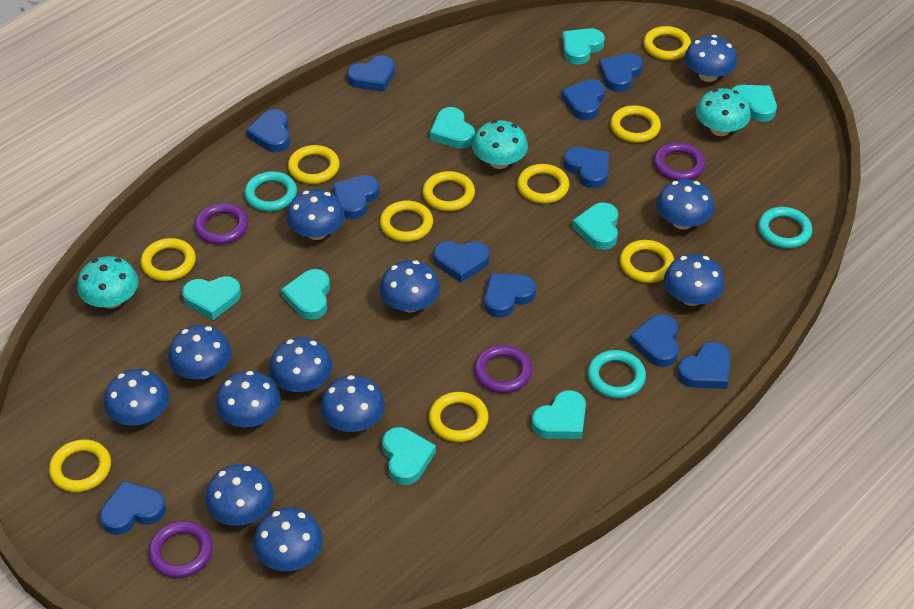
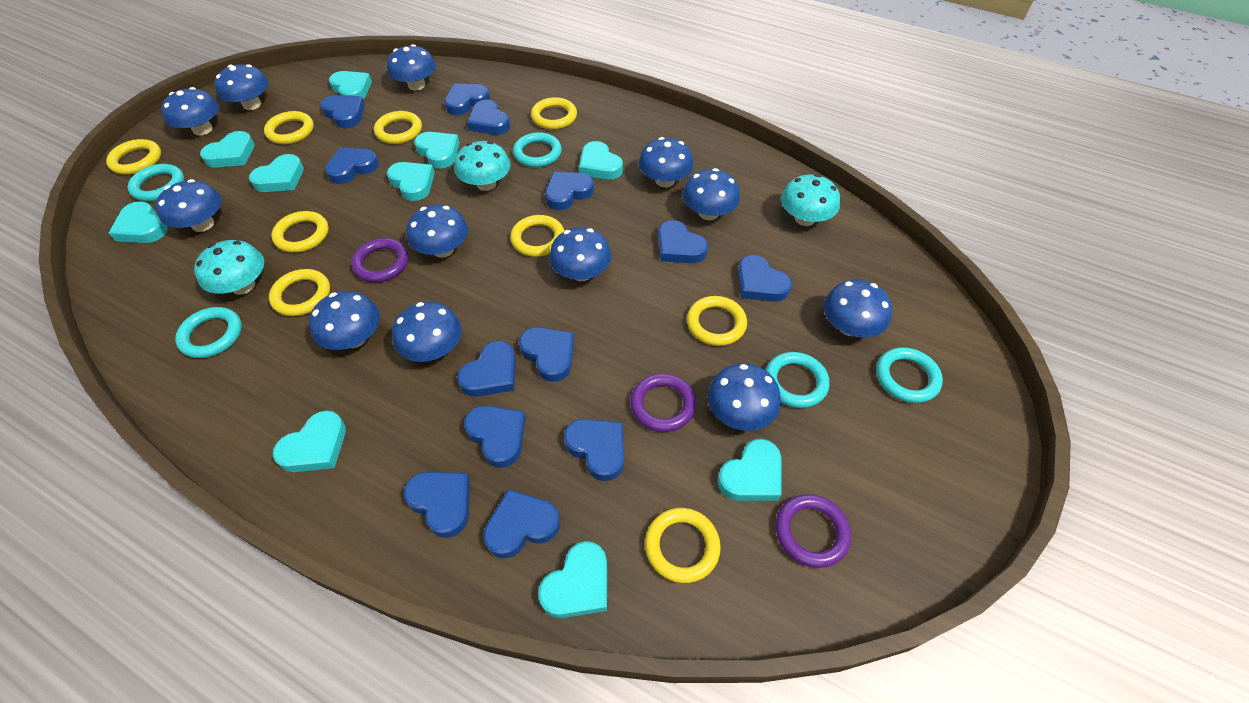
blue heart: 11 -> 13
purple ring: 4 -> 3
turquoise heart: 8 -> 10
turquoise ring: 3 -> 5
yellow ring: 10 -> 9

